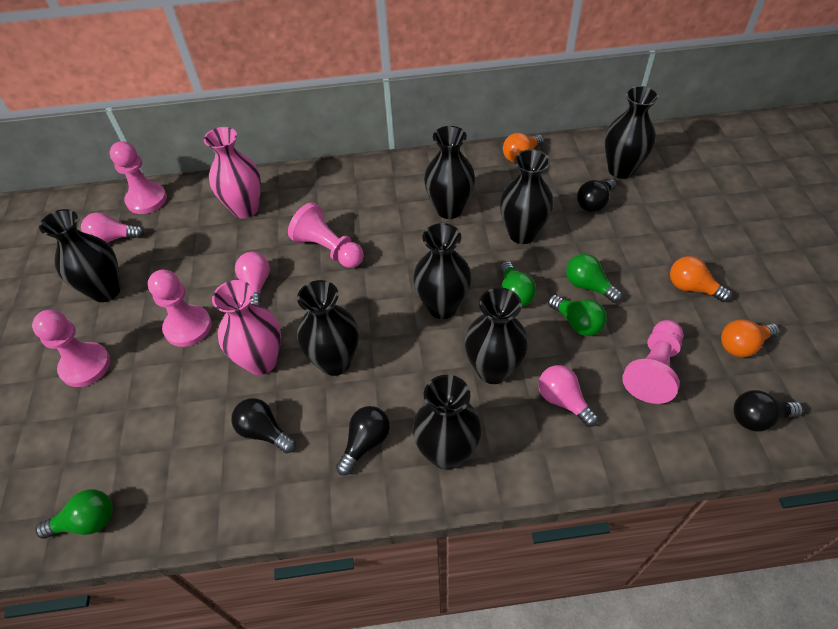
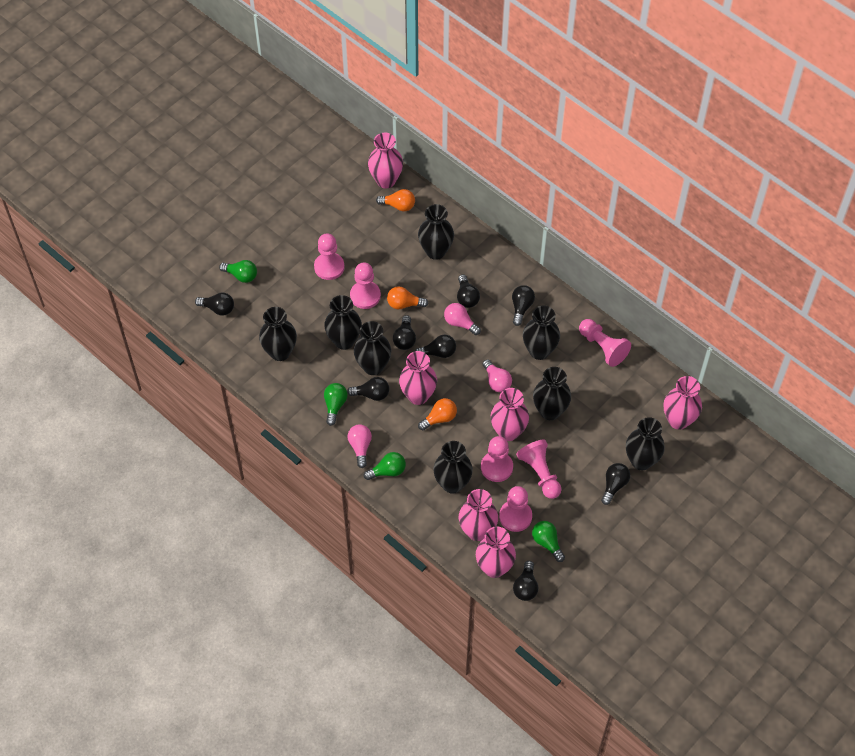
black light bulb: 4 -> 8
pink pawn: 5 -> 6
pink vase: 2 -> 6

